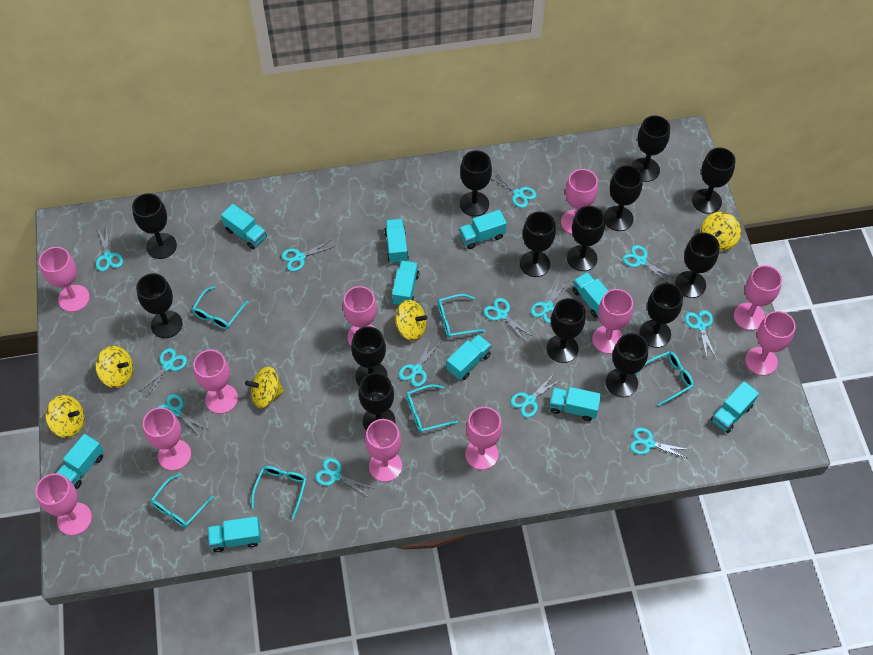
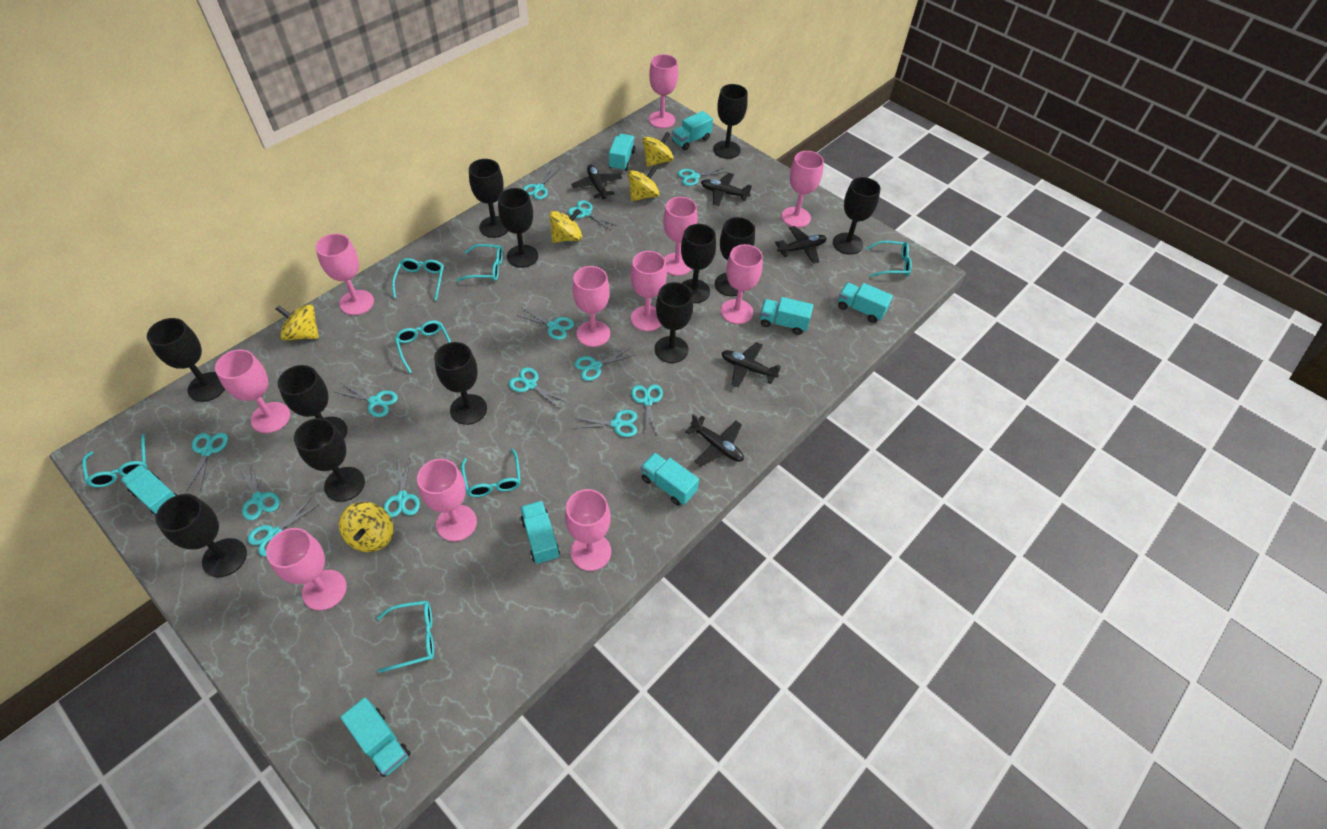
black goblet: 14 -> 12
black plane: 0 -> 5
turquoise glasses: 6 -> 7
turquoise truck: 10 -> 8

